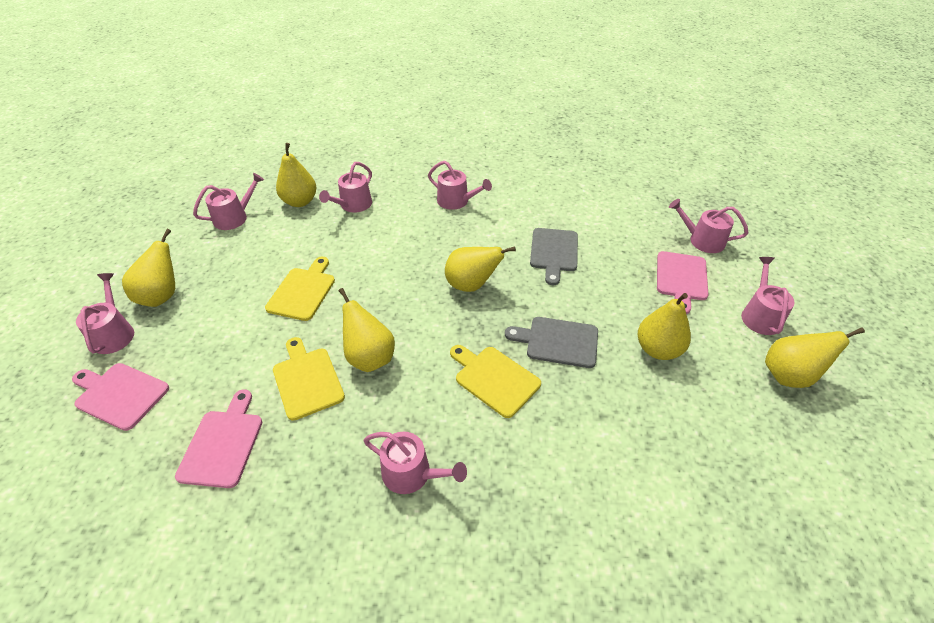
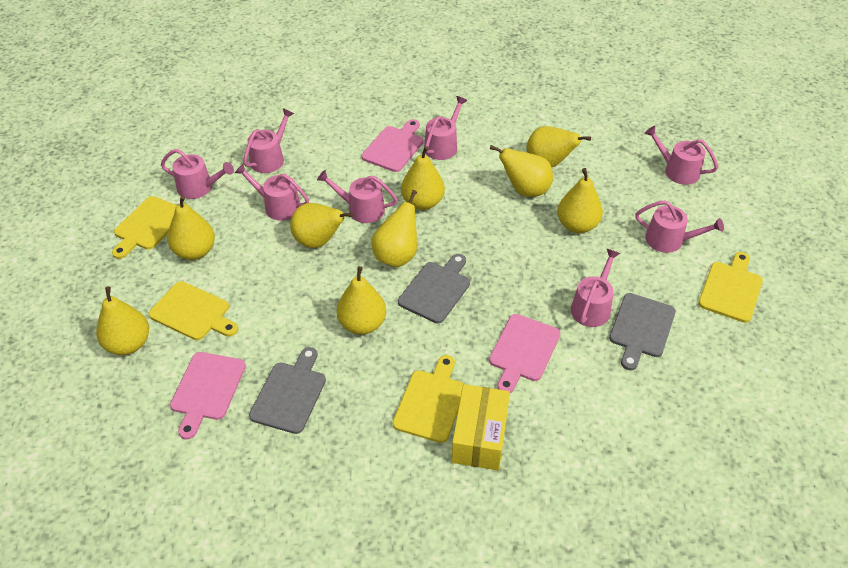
grey cutting board: 2 -> 3
pink watering can: 7 -> 8
yellow box: 0 -> 1
yellow cutting board: 3 -> 4
yellow pear: 6 -> 9

